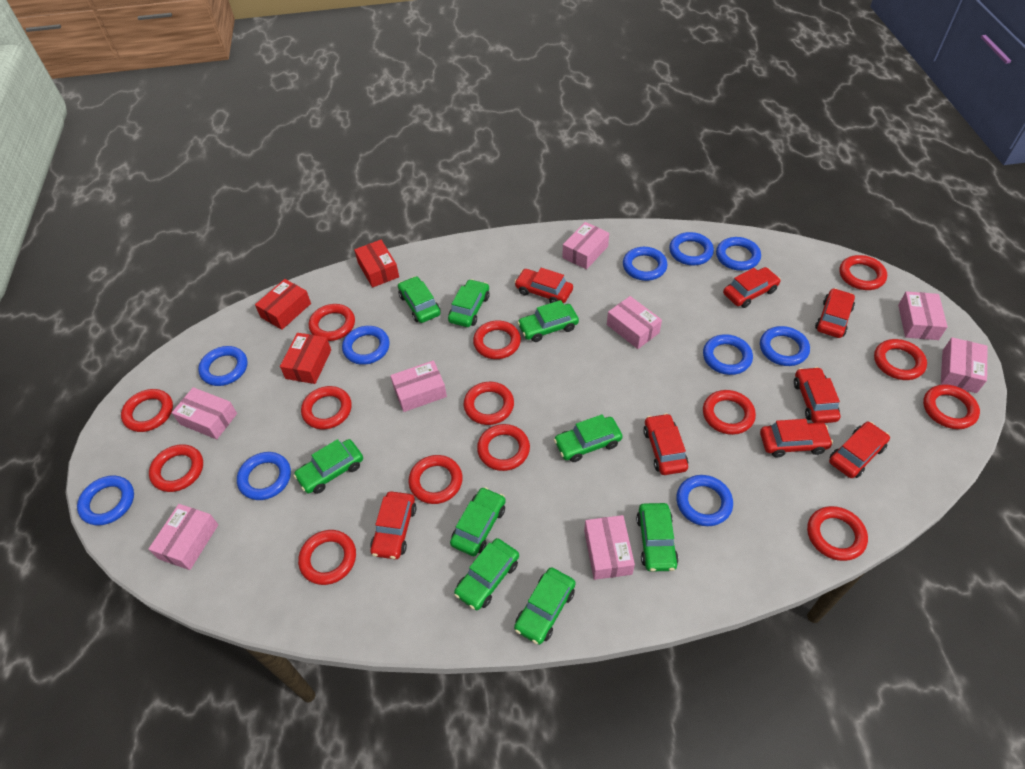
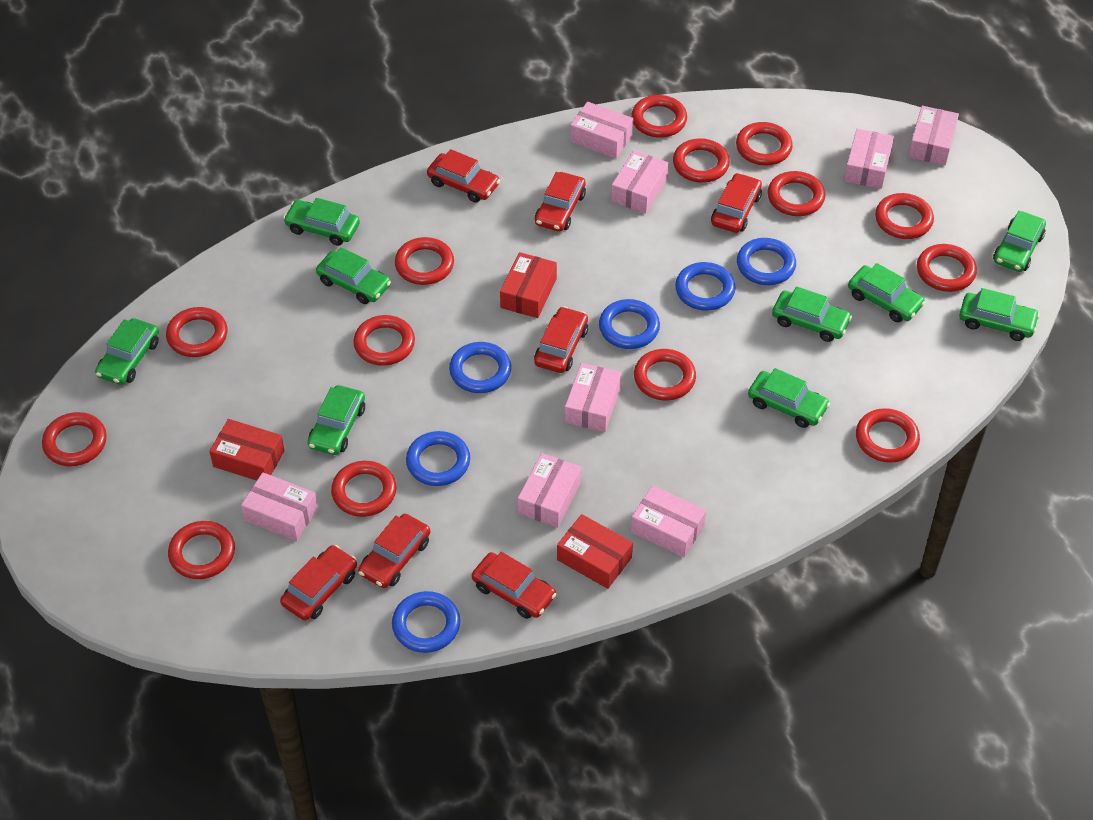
blue ring: 10 -> 6
red car: 8 -> 7

